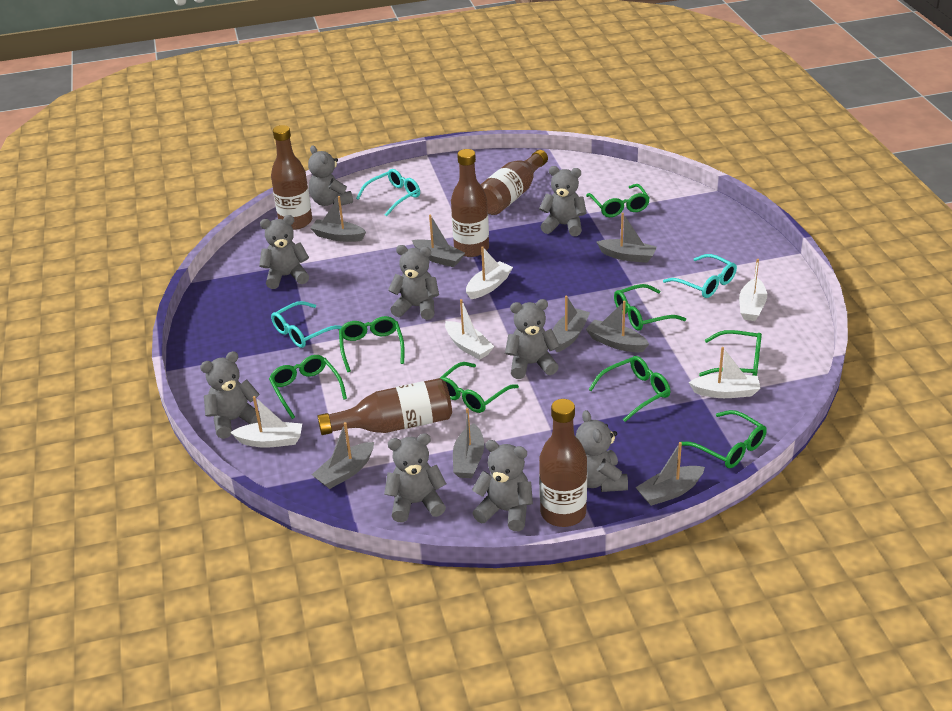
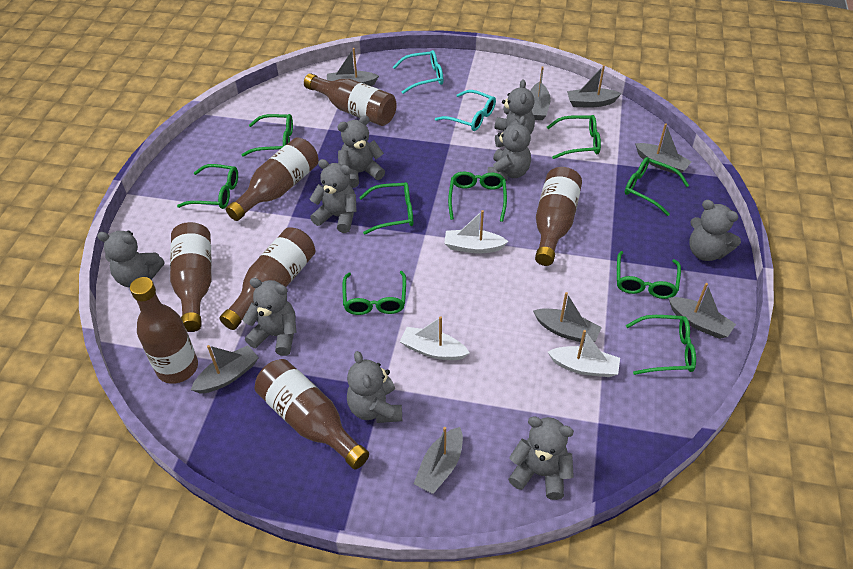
brown bottle: 5 -> 7
green glasses: 8 -> 9
turquoise glasses: 3 -> 2
white boat: 5 -> 3

